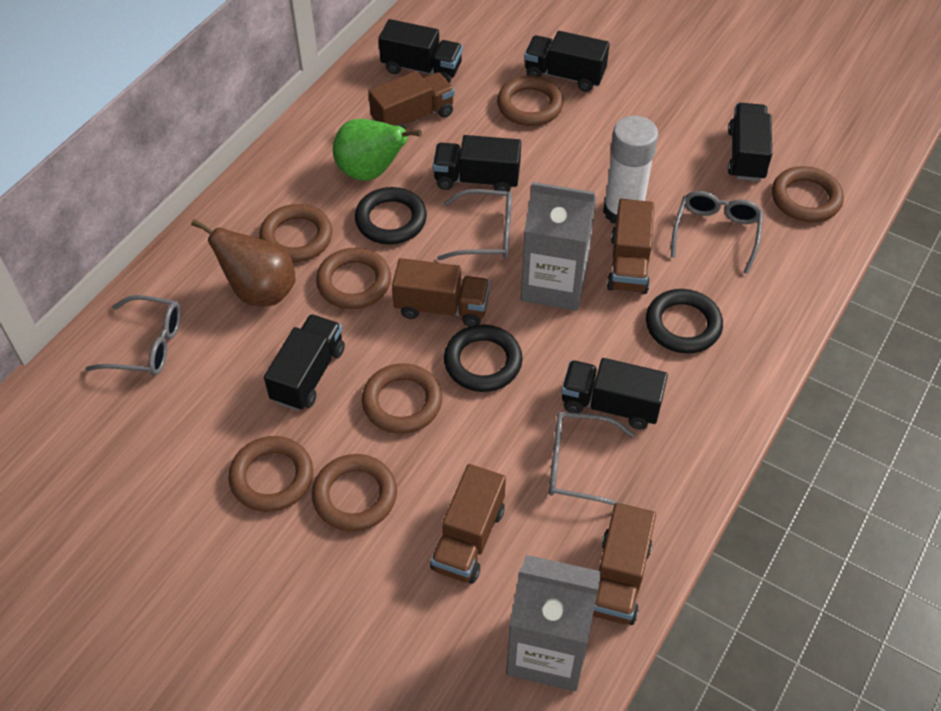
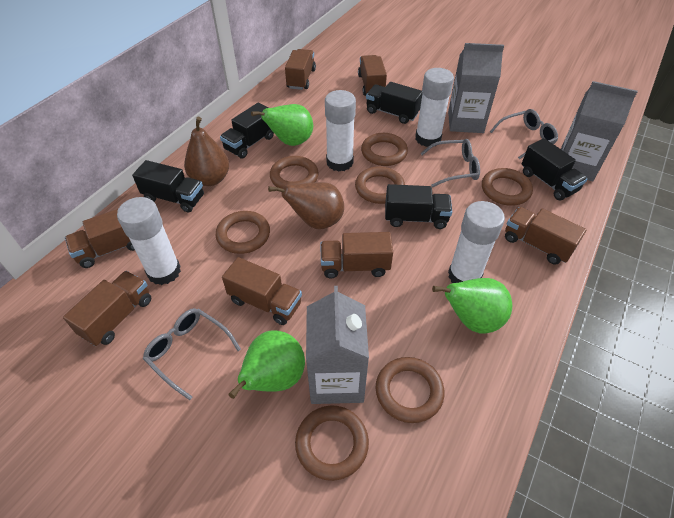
black ring: 3 -> 0
black truck: 6 -> 5
brown pear: 1 -> 2
brown truck: 5 -> 7
green pear: 1 -> 3
grey carton: 2 -> 3
grey glasses: 4 -> 3
white glue stick: 1 -> 4

